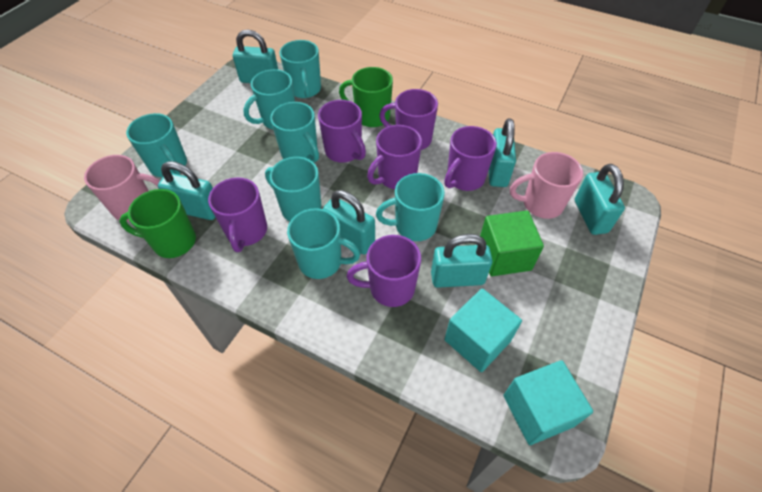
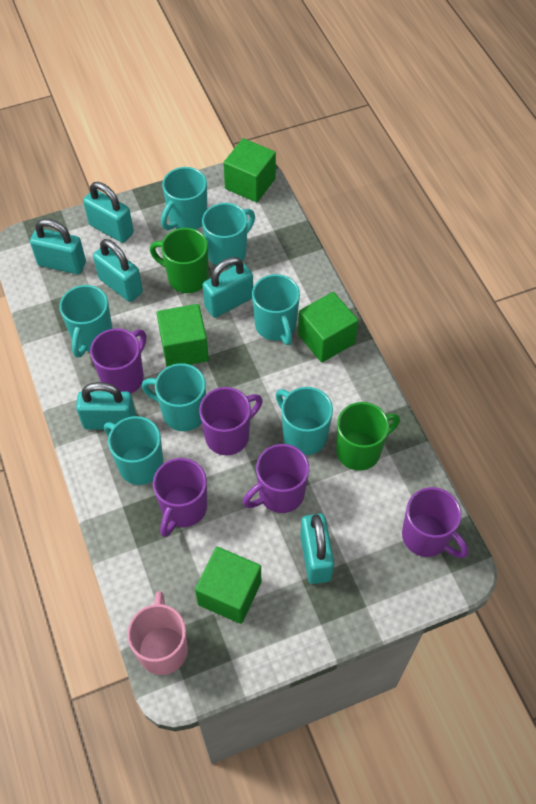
green cube: 1 -> 4
pink mug: 2 -> 1
purple mug: 6 -> 5
turquoise cube: 2 -> 0

